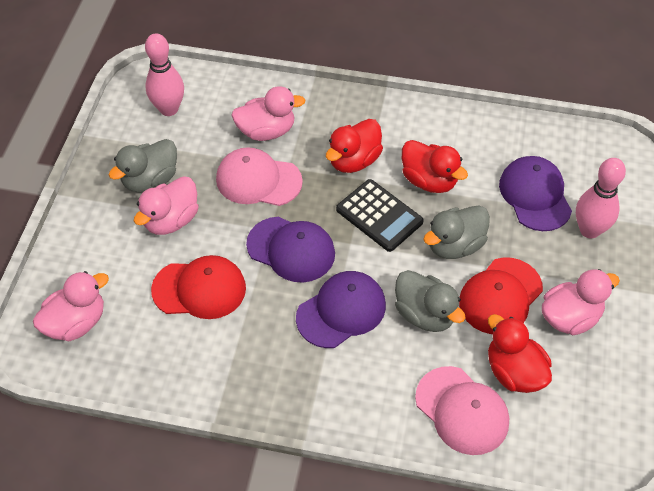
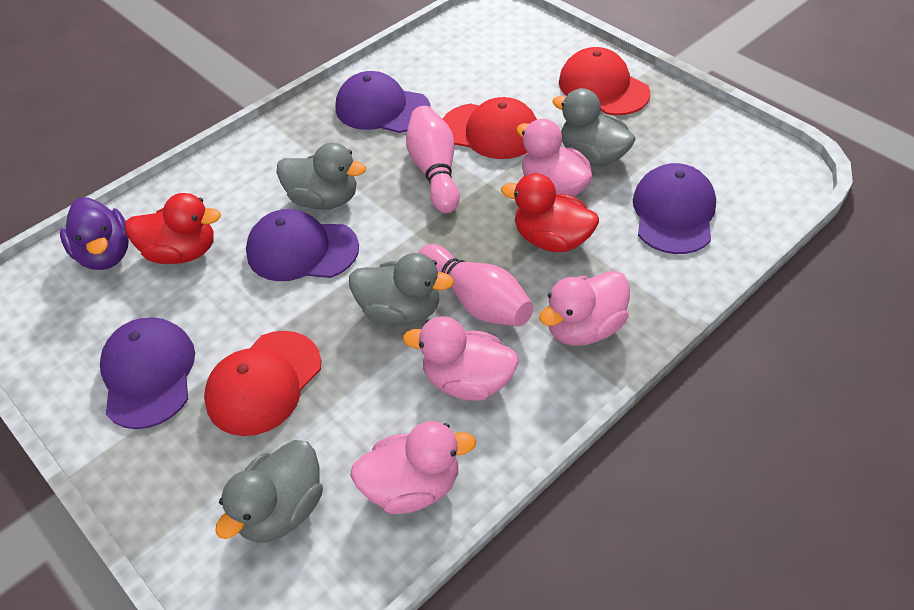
black calculator: 1 -> 0
grey duck: 3 -> 4
pink cap: 2 -> 0
purple cap: 3 -> 4
purple duck: 0 -> 1
red cap: 2 -> 3
red duck: 3 -> 2

